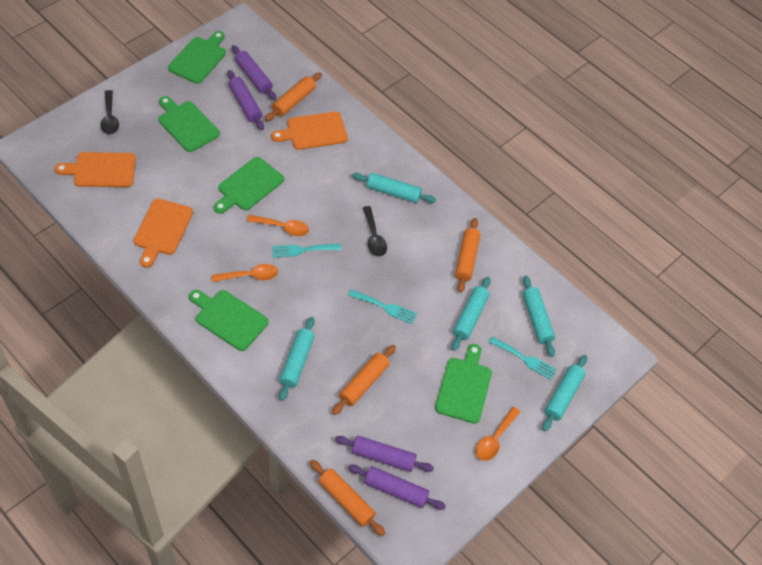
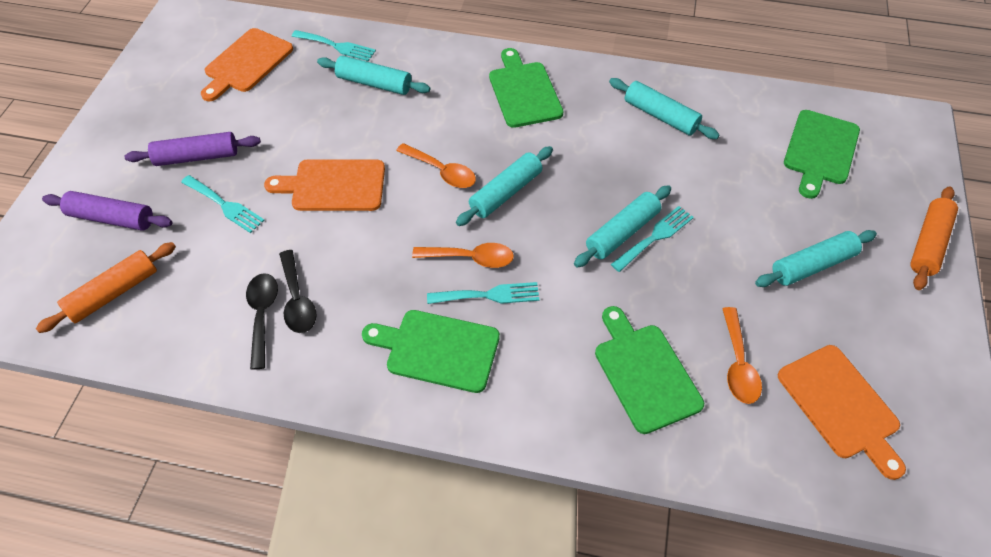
green cutting board: 5 -> 4
orange rolling pin: 4 -> 2
purple rolling pin: 4 -> 2
turquoise fork: 3 -> 4

